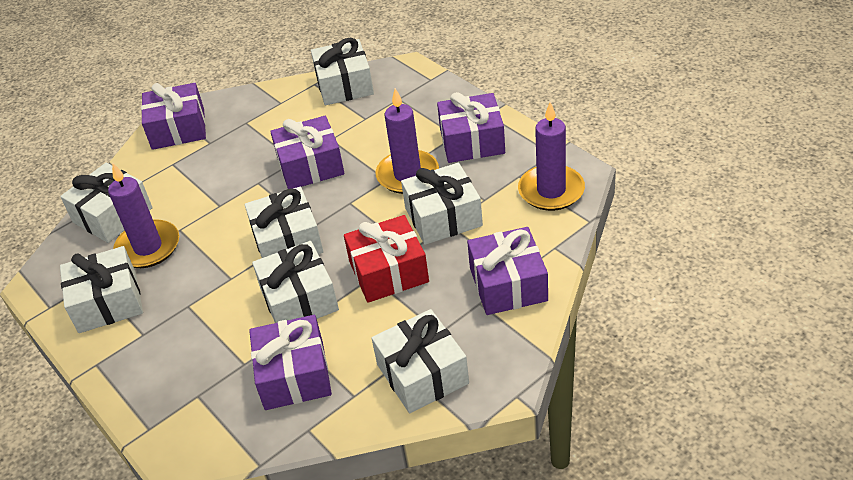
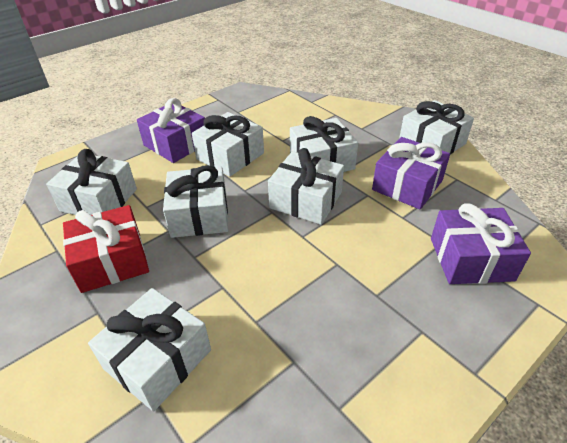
purple candle: 3 -> 0
purple gift: 5 -> 3

